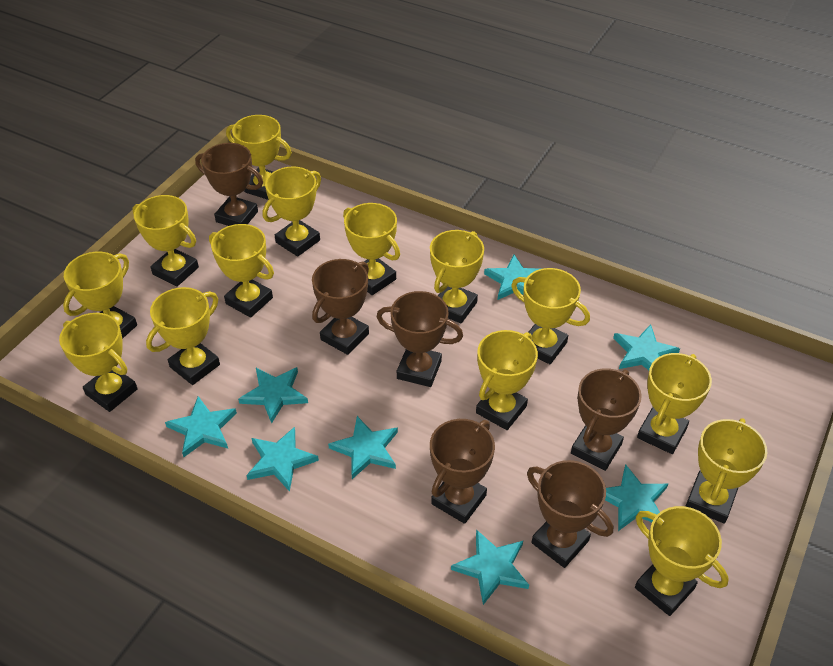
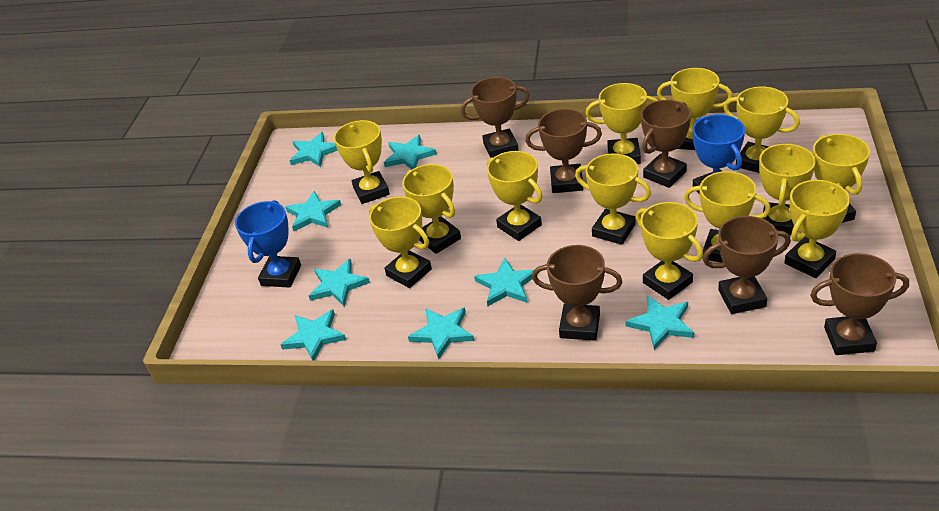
blue trophy: 0 -> 2
yellow trophy: 14 -> 13

